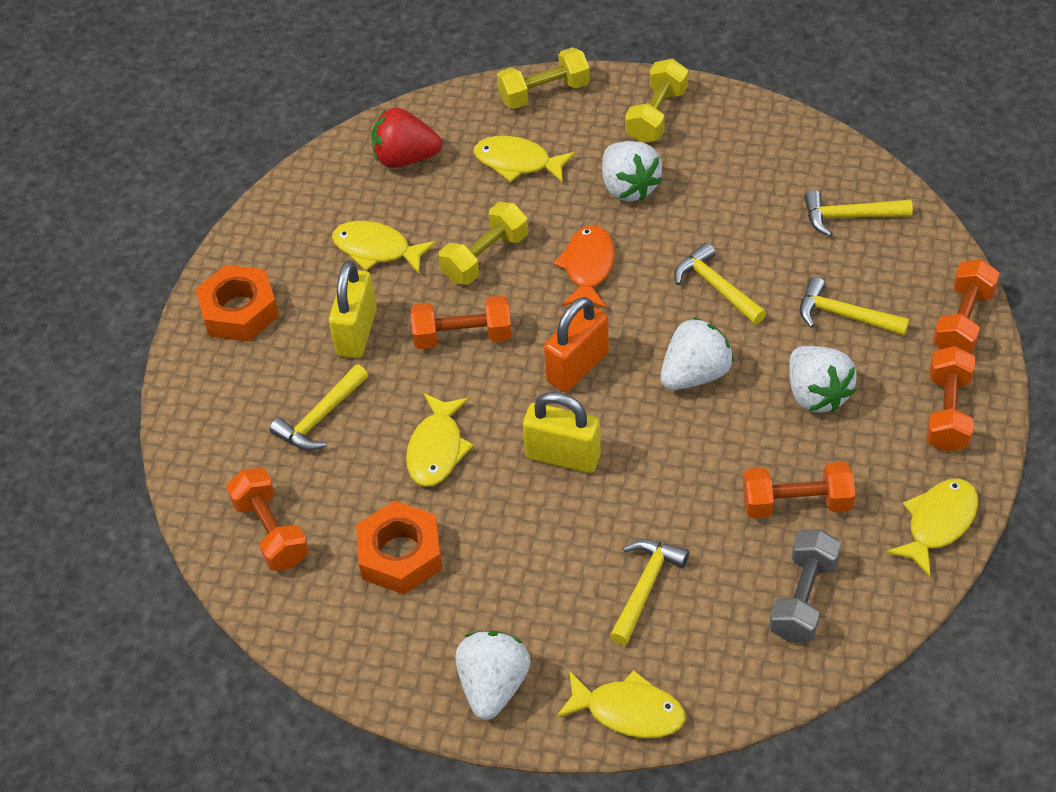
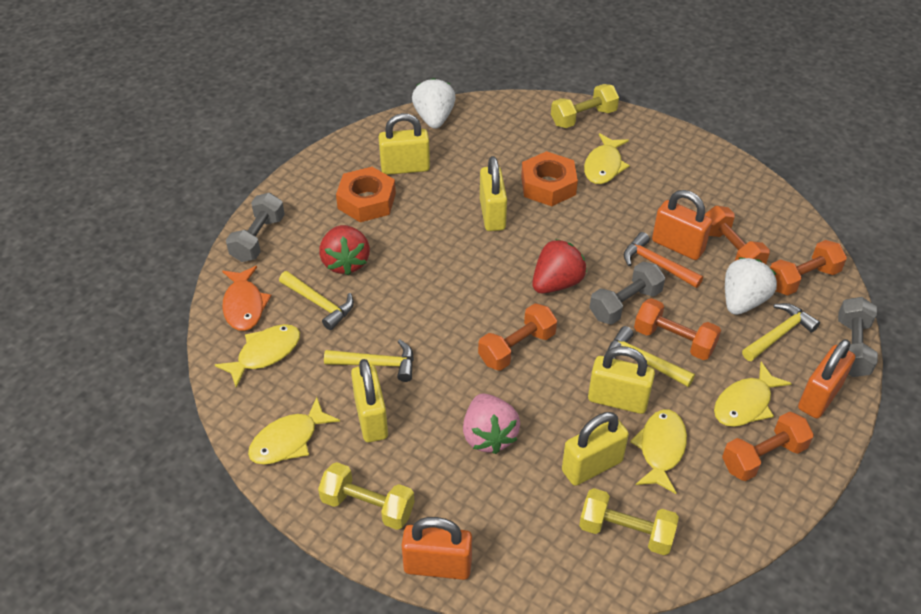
grey dumbbell: 1 -> 3
orange hammer: 0 -> 1
orange padlock: 1 -> 3
pink strawberry: 0 -> 1
red strawberry: 1 -> 2
white strawberry: 4 -> 2
yellow hammer: 5 -> 4
yellow padlock: 2 -> 5

